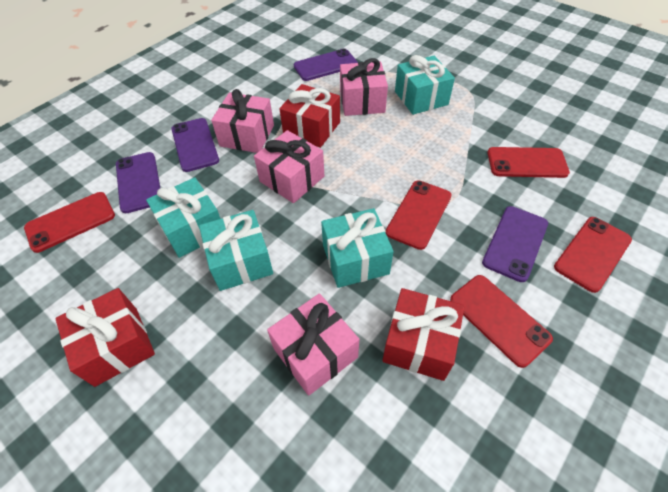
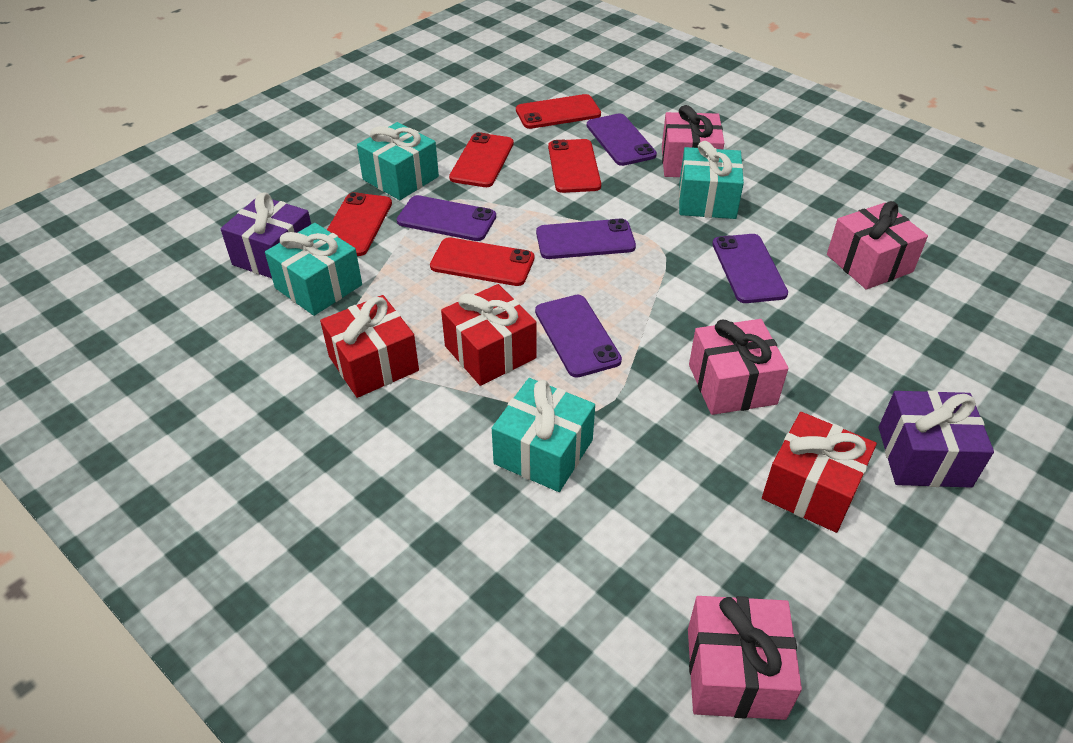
purple gift: 0 -> 2
purple phone: 4 -> 5

